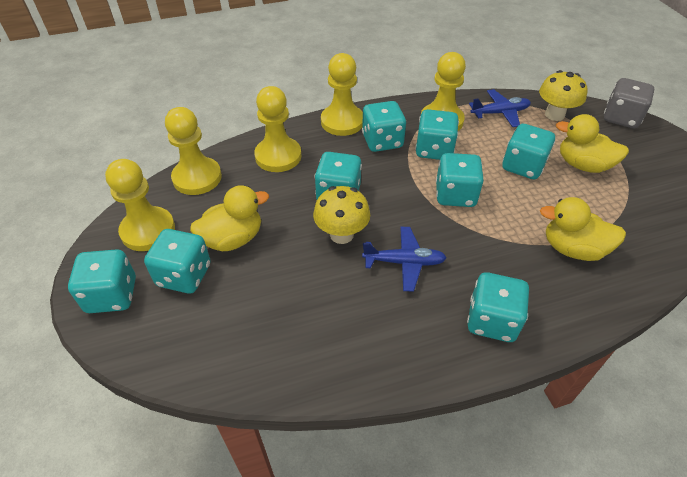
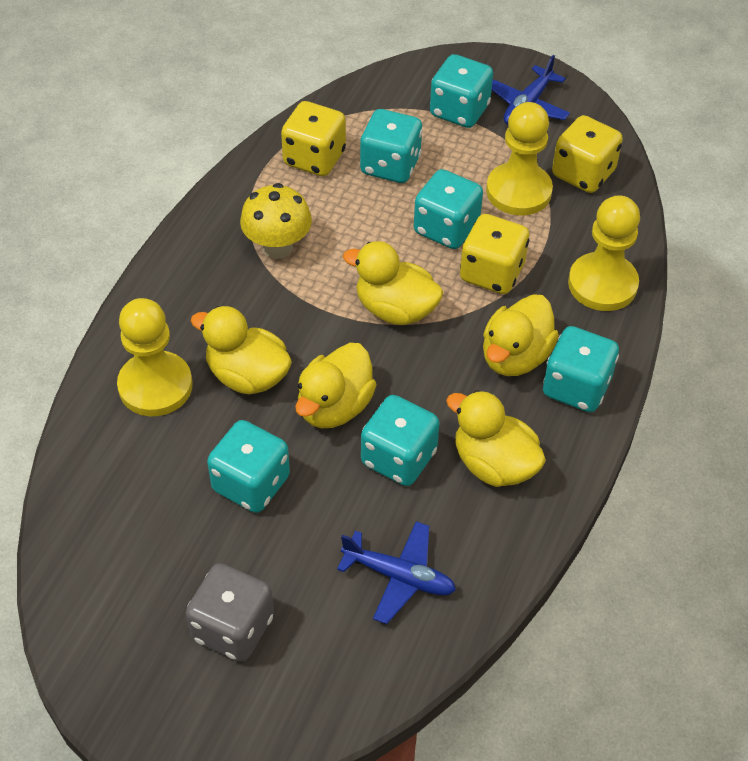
turquoise dice: 8 -> 6
yellow dice: 0 -> 3
yellow duck: 3 -> 5
yellow mushroom: 2 -> 1
yellow pawn: 5 -> 3

